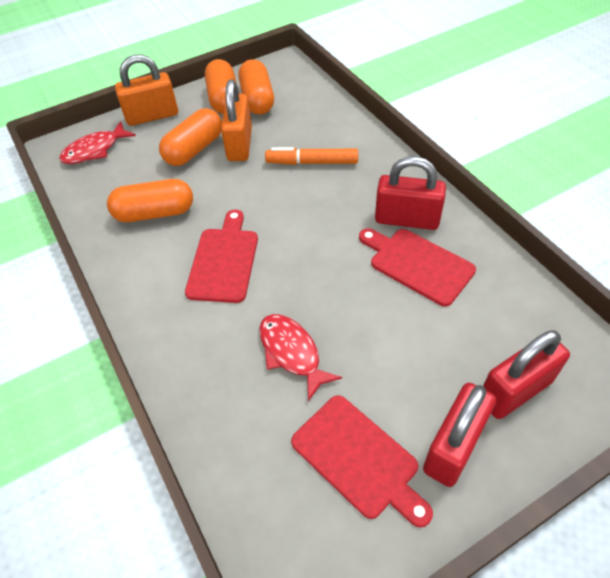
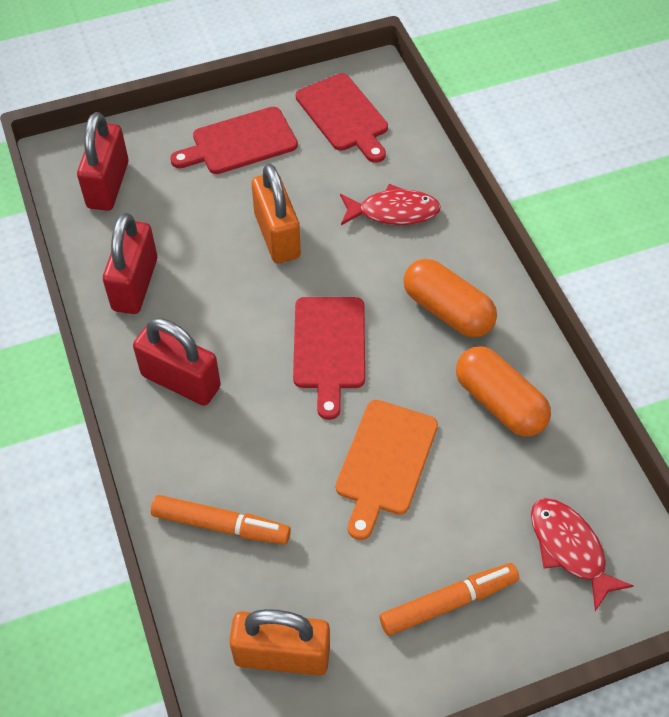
orange capsule: 4 -> 2
orange cutting board: 0 -> 1
orange marker: 1 -> 2

